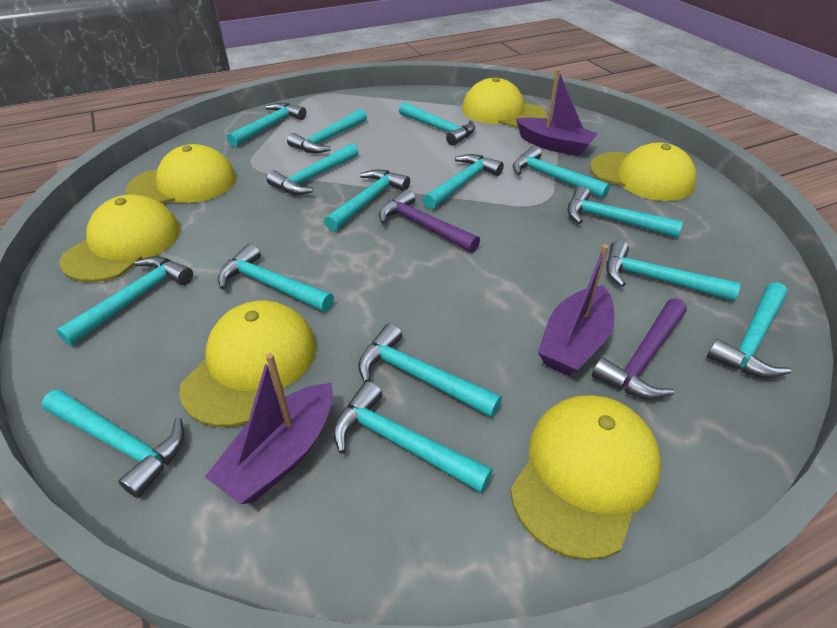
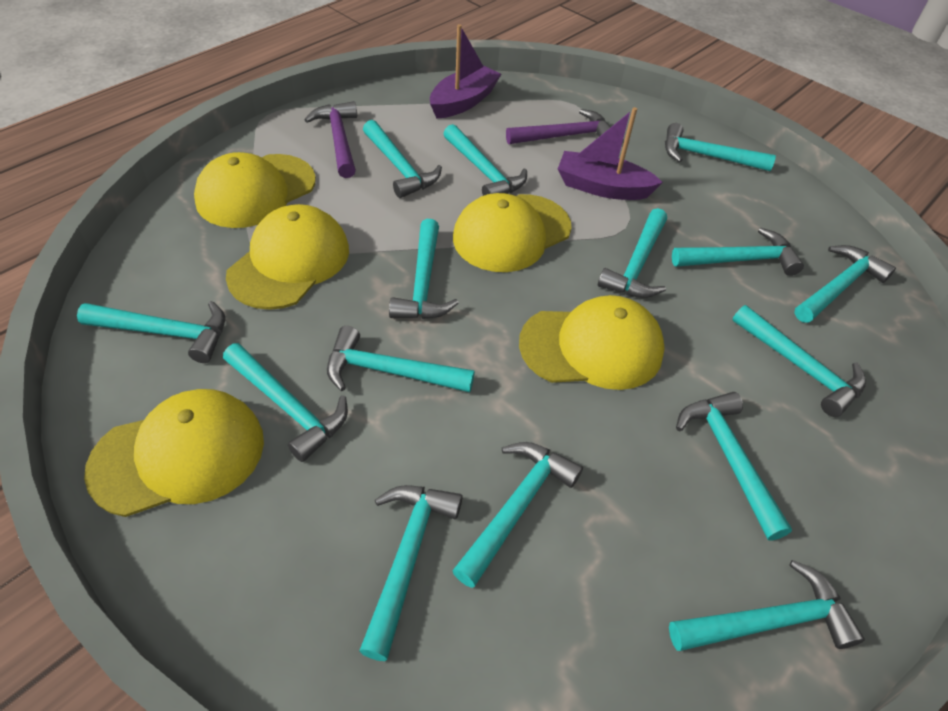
purple boat: 3 -> 2
yellow cap: 6 -> 5

